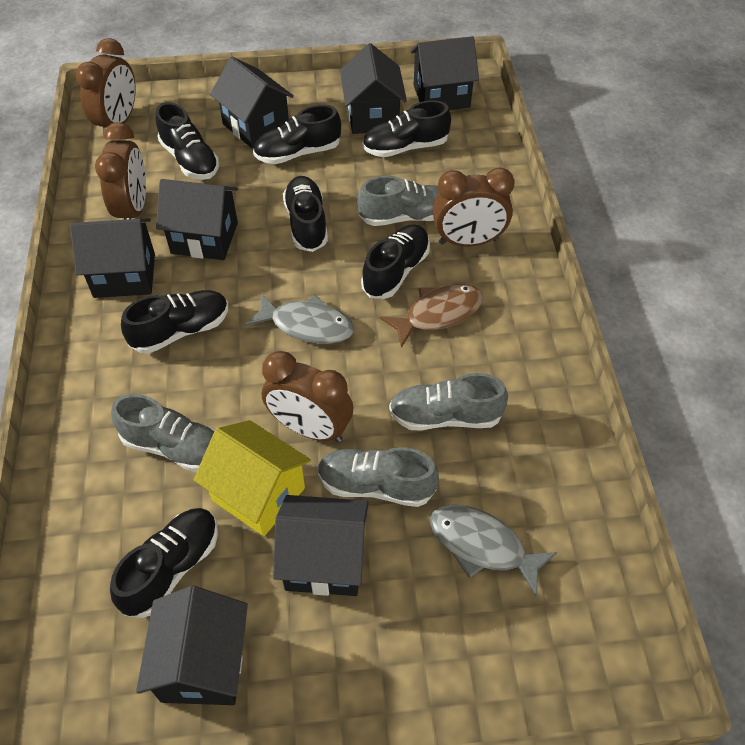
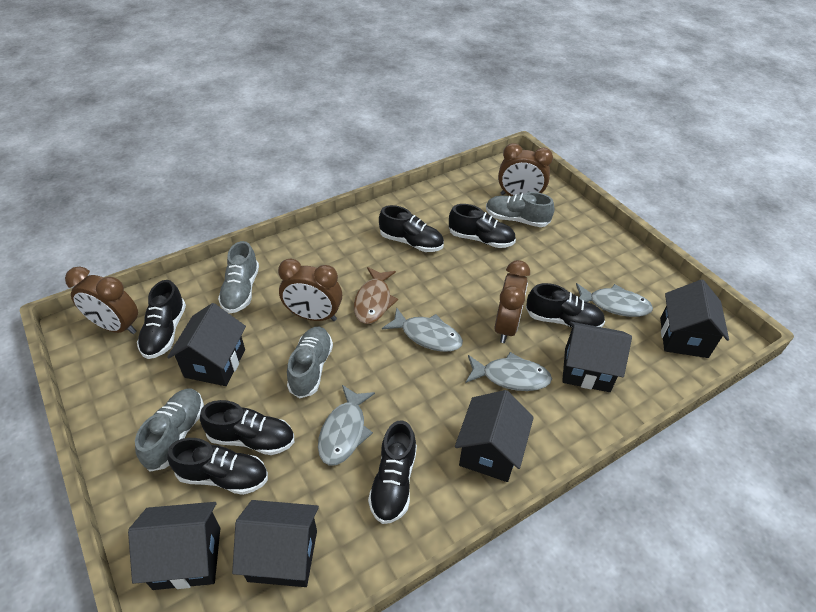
black house: 7 -> 6
grey fish: 2 -> 4
yellow house: 1 -> 0

